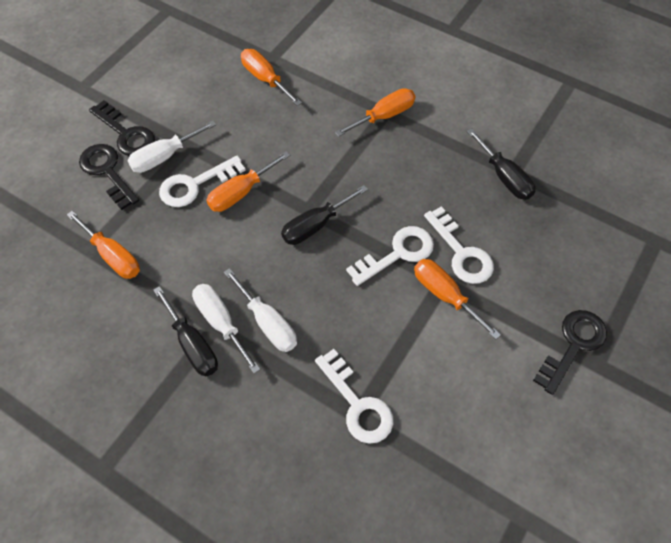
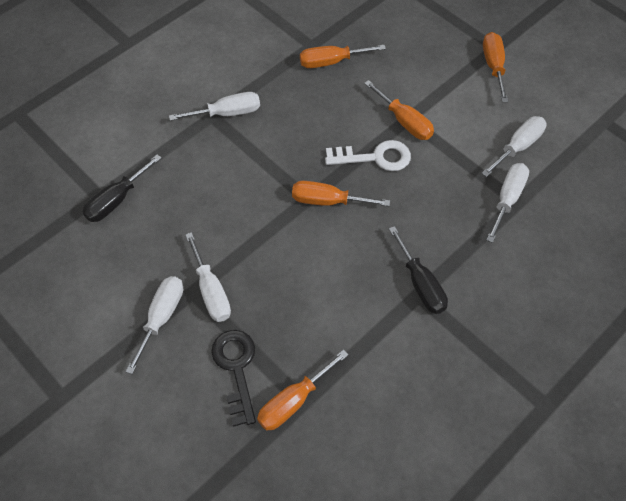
black key: 3 -> 1
black screwdriver: 3 -> 2
white key: 4 -> 1
white screwdriver: 3 -> 5

